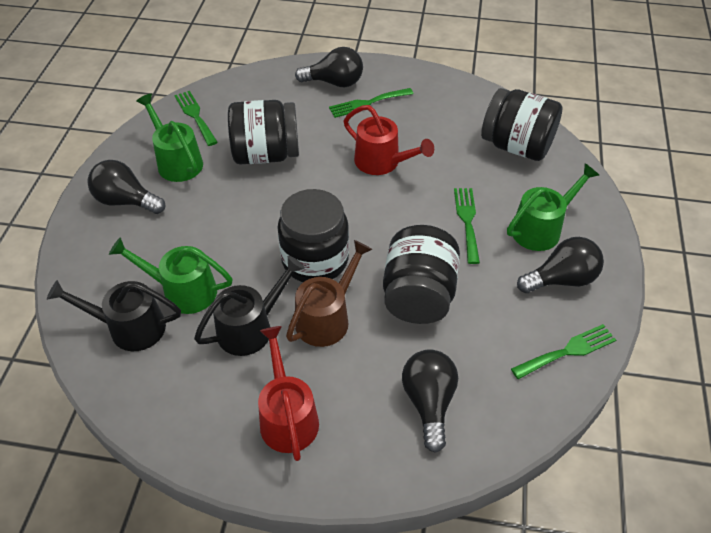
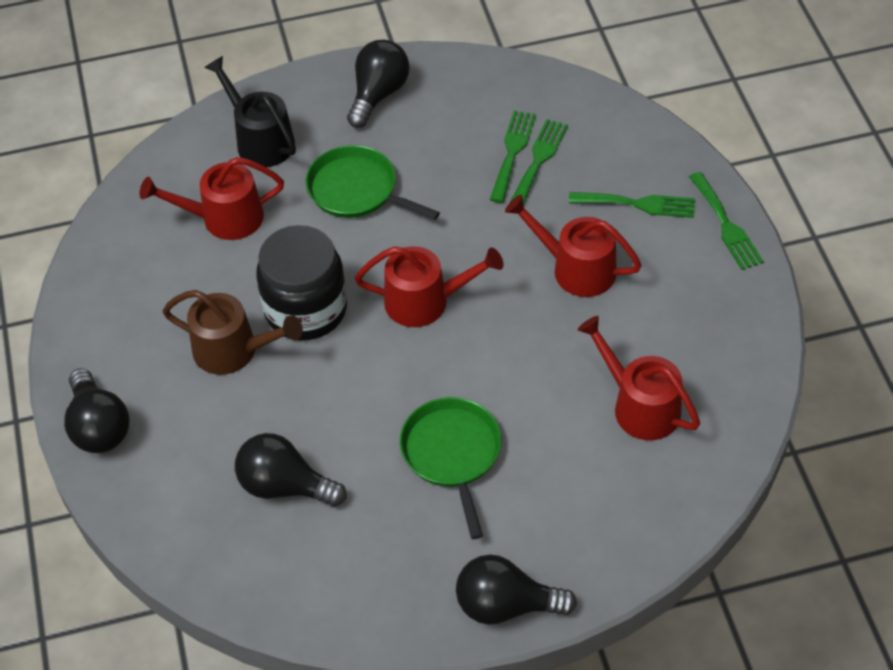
black jar: 4 -> 1
black watering can: 2 -> 1
green pan: 0 -> 2
green watering can: 3 -> 0
red watering can: 2 -> 4

